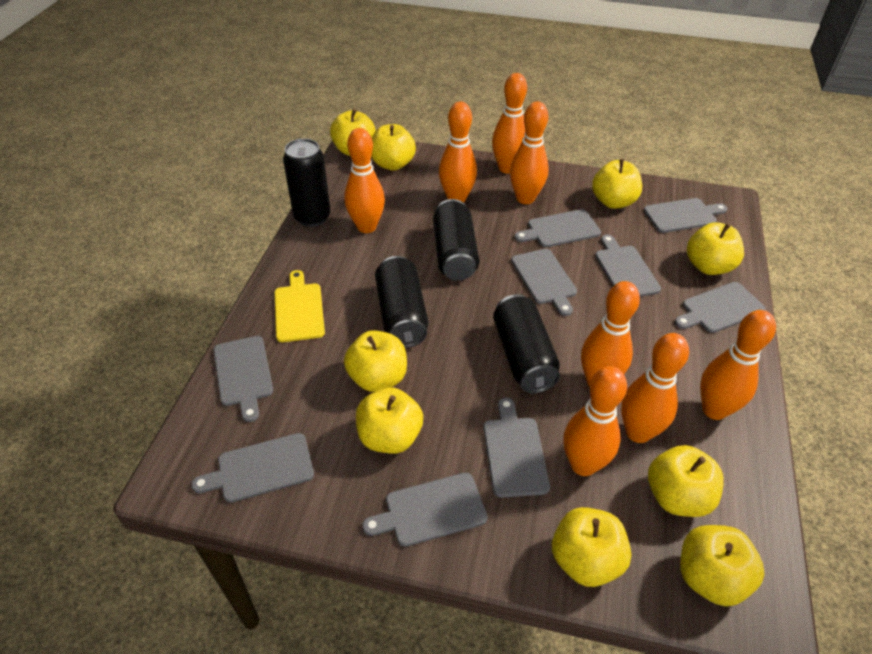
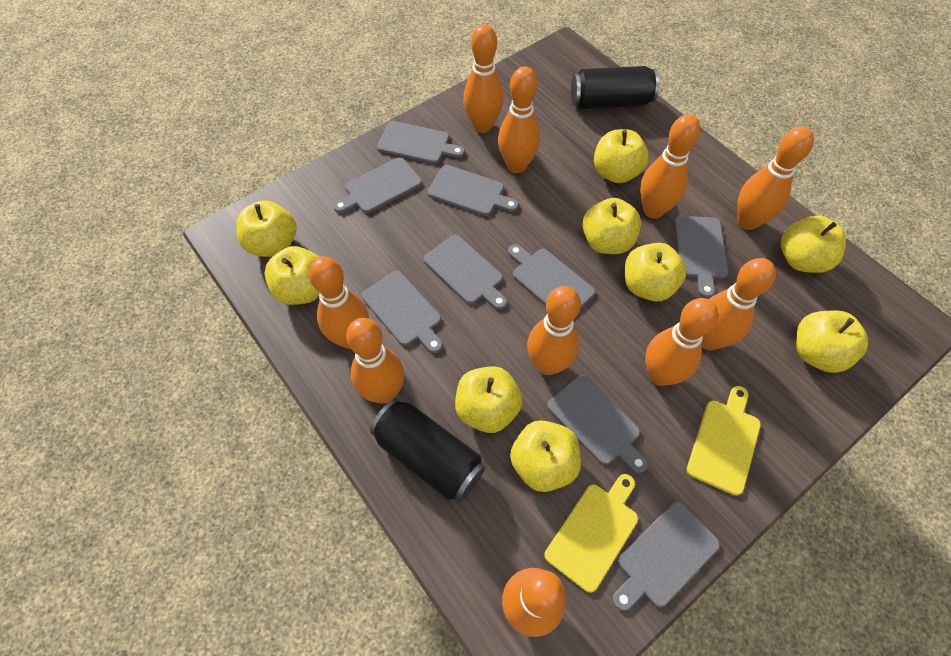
black can: 4 -> 2
orange bowling pin: 8 -> 10
yellow cutting board: 1 -> 2

